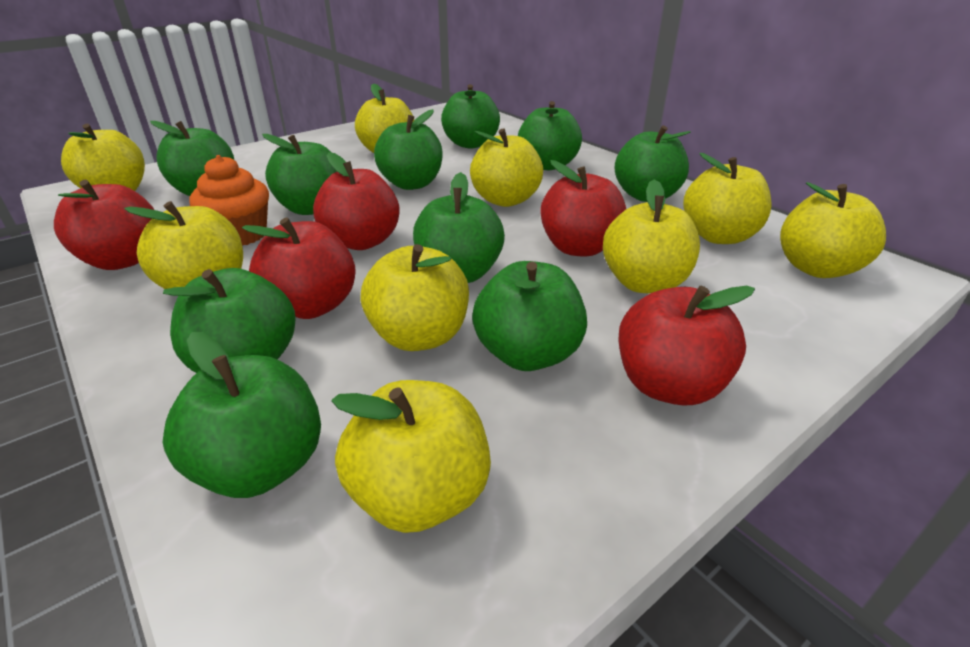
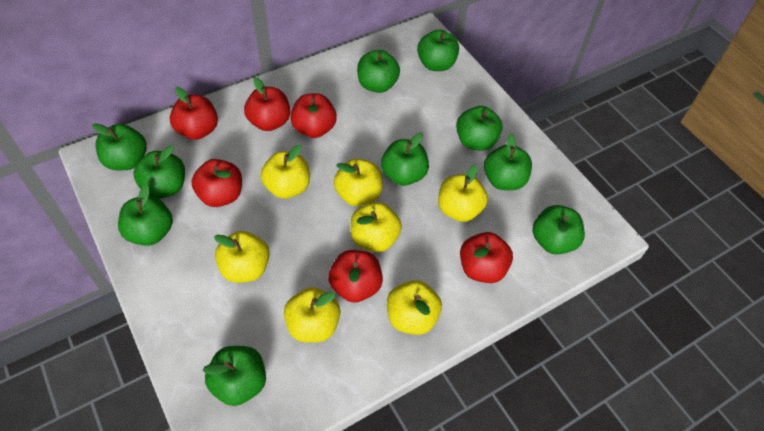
orange cupcake: 1 -> 0
red apple: 5 -> 6
yellow apple: 9 -> 7

